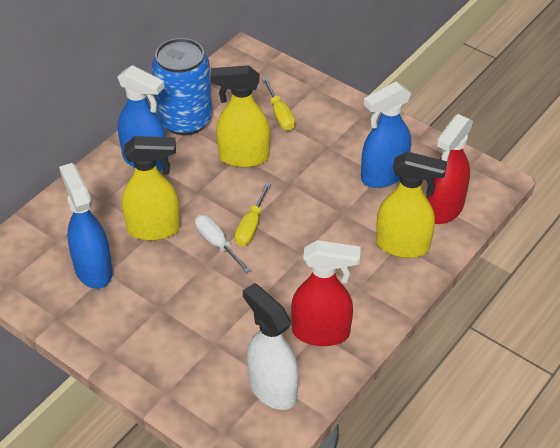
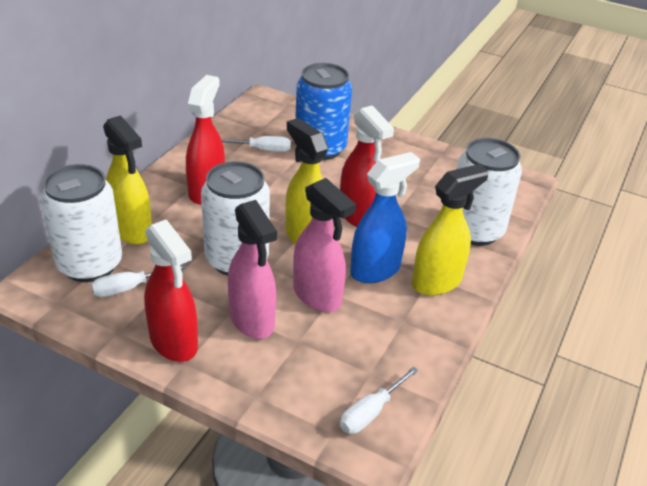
blue spray bottle: 3 -> 1
pink spray bottle: 0 -> 2
red spray bottle: 2 -> 3
white can: 0 -> 3
white screwdriver: 1 -> 3
white spray bottle: 1 -> 0
yellow screwdriver: 2 -> 0

